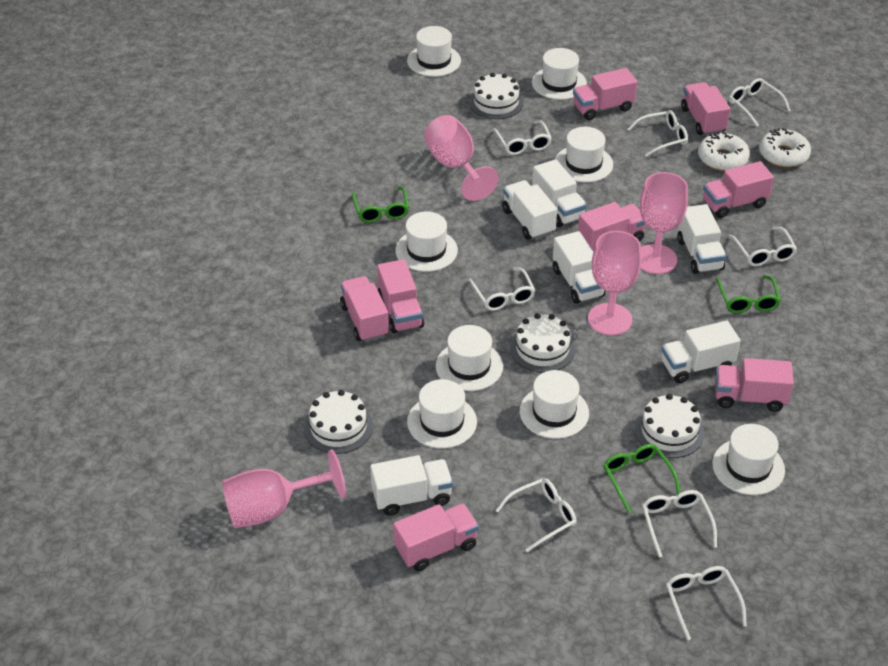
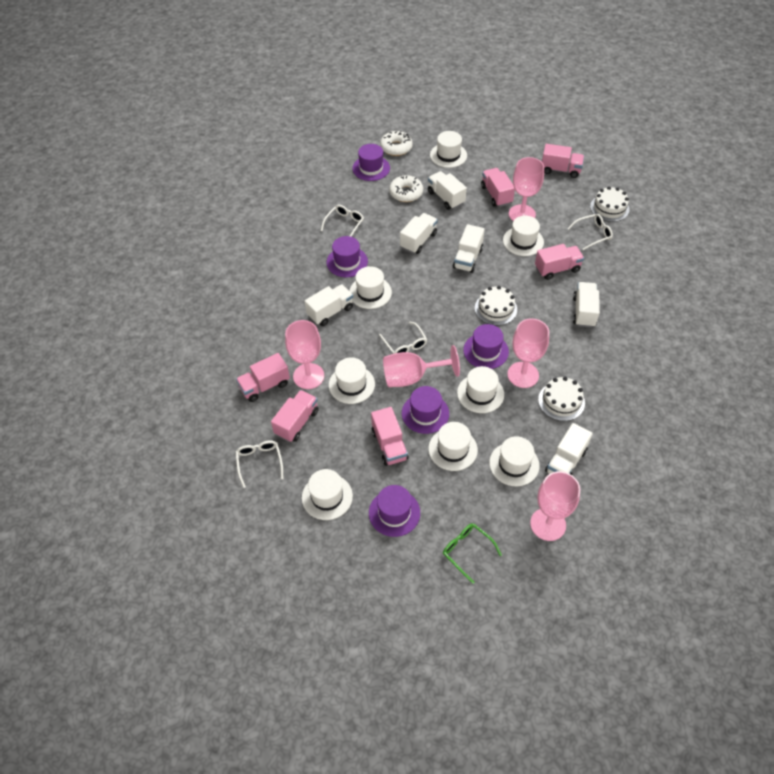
green glasses: 3 -> 1
pink goblet: 4 -> 5
pink truck: 8 -> 6
purple hat: 0 -> 5
white cake: 4 -> 3
white glasses: 8 -> 4

